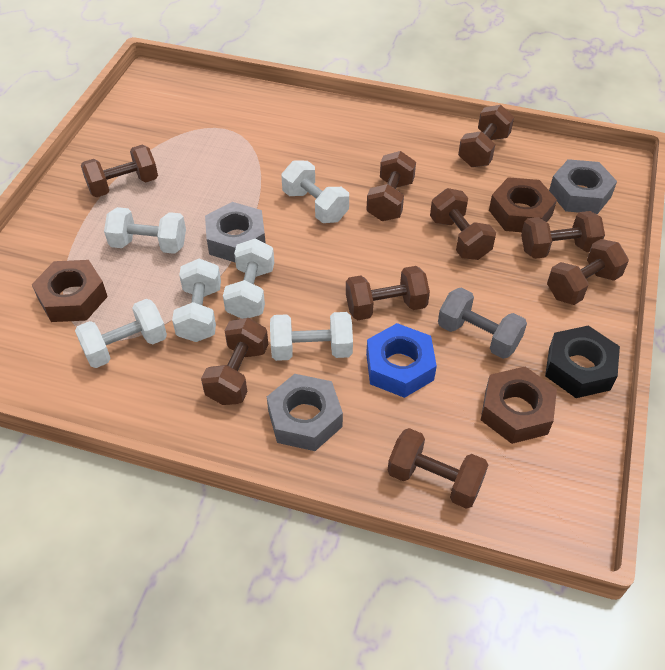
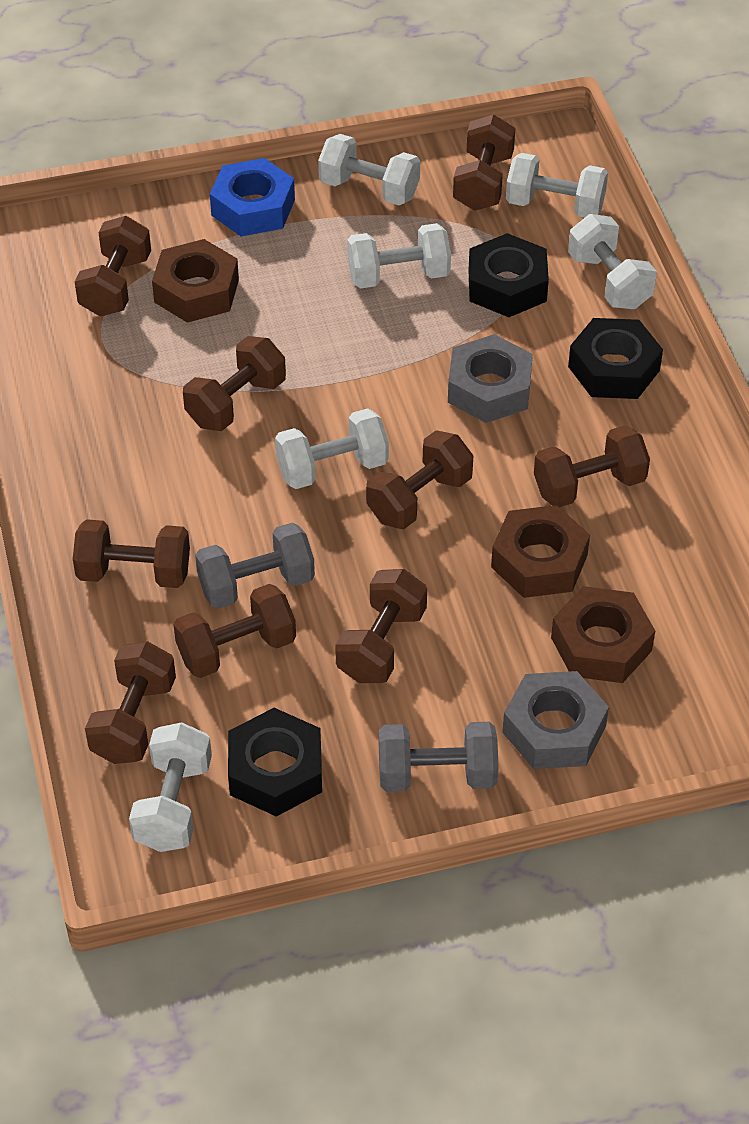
black nut: 1 -> 3
grey dumbbell: 1 -> 2
grey nut: 3 -> 2

